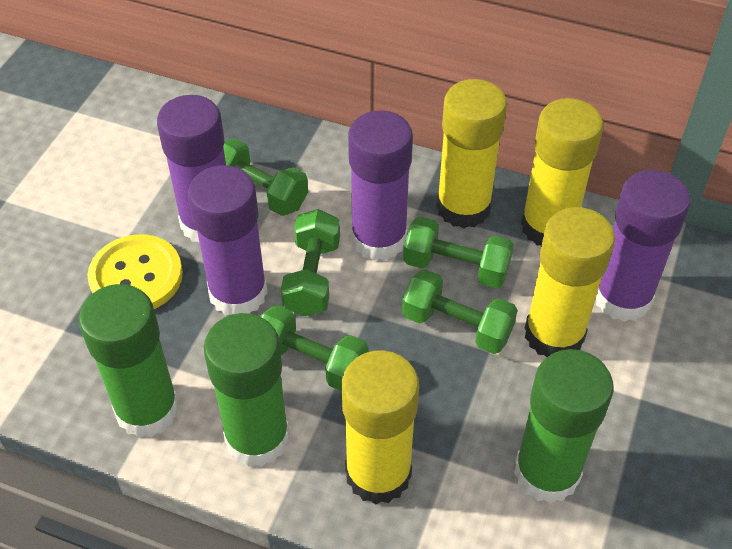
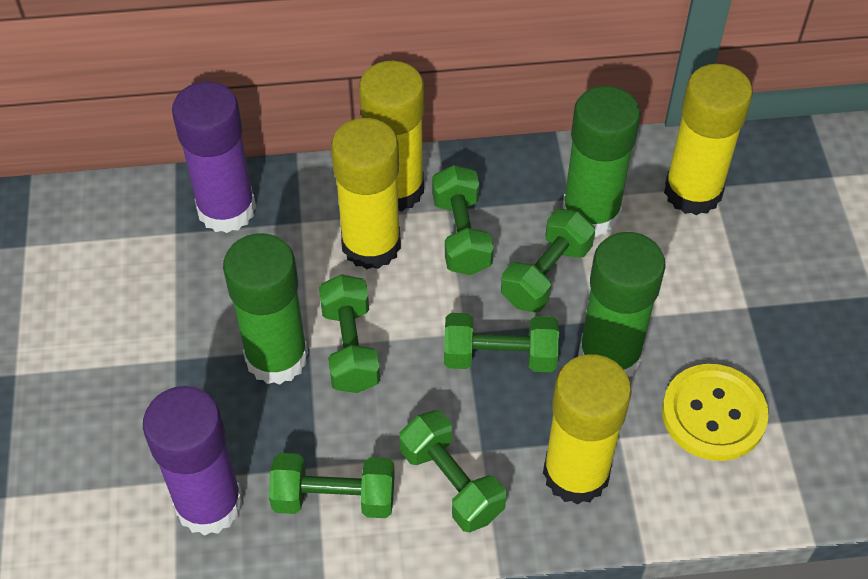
green dumbbell: 5 -> 6
purple glue stick: 4 -> 2

